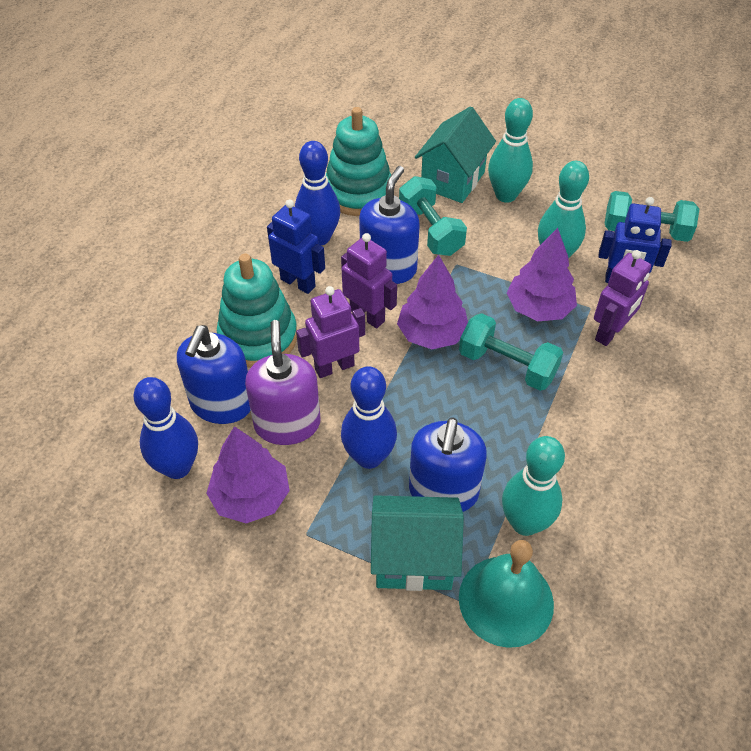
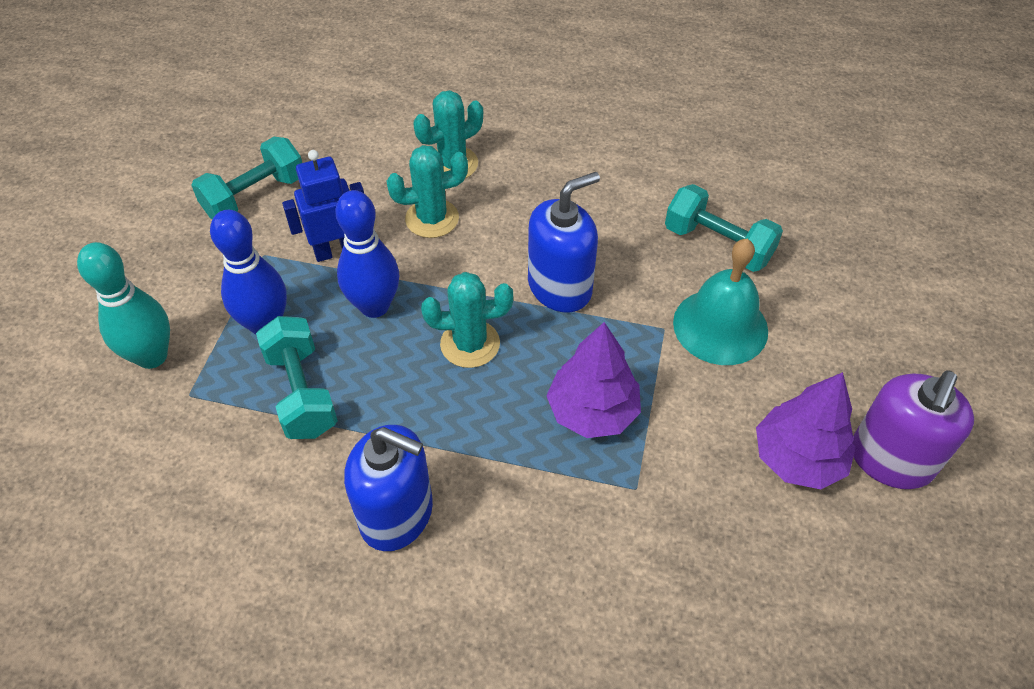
blue bowling pin: 3 -> 2
blue robot: 2 -> 1
blue soap dispenser: 3 -> 2
purple robot: 3 -> 0
purple tree: 3 -> 2
turquoise bowling pin: 3 -> 1
turquoise cactus: 0 -> 3
turquoise house: 2 -> 0
turquoise stacking toy: 2 -> 0

